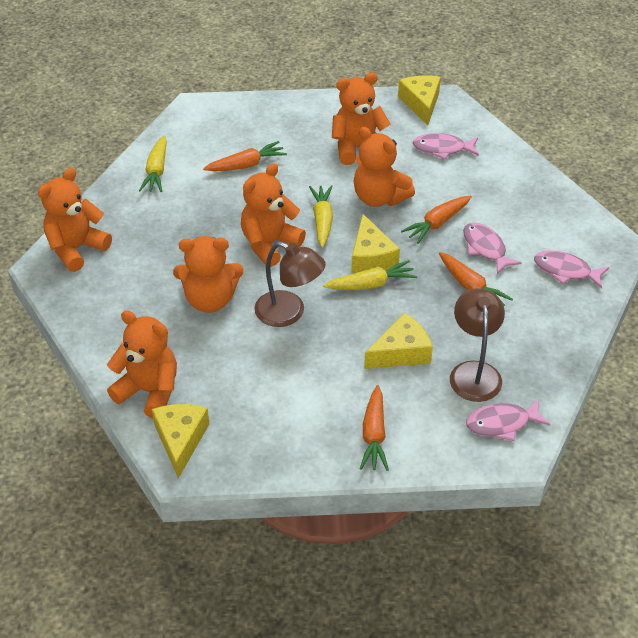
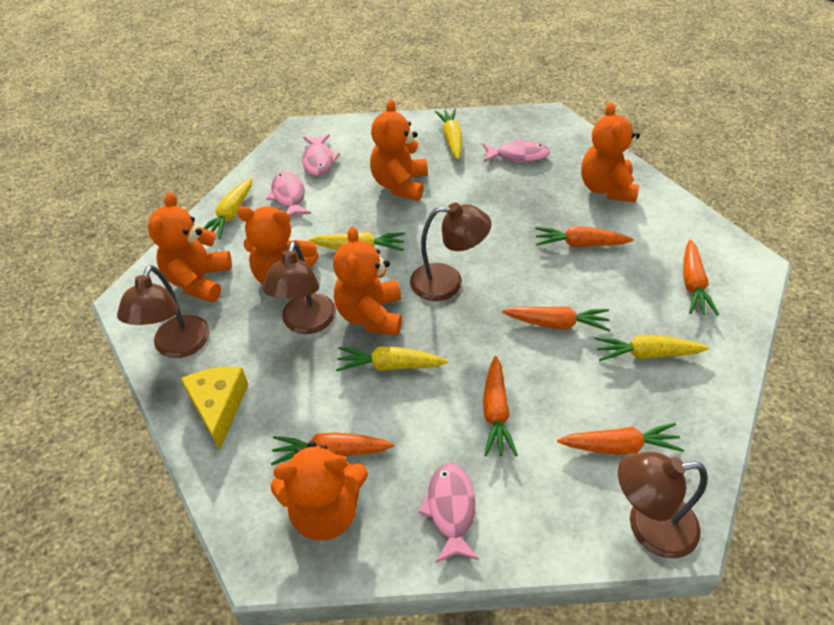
brown lamp: 2 -> 4
orange carrot: 4 -> 6
yellow carrot: 3 -> 5
yellow cheese: 4 -> 1

